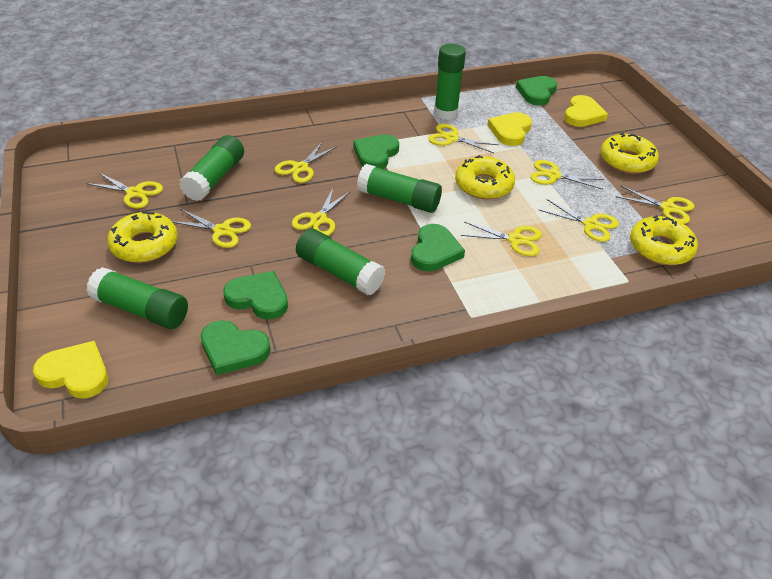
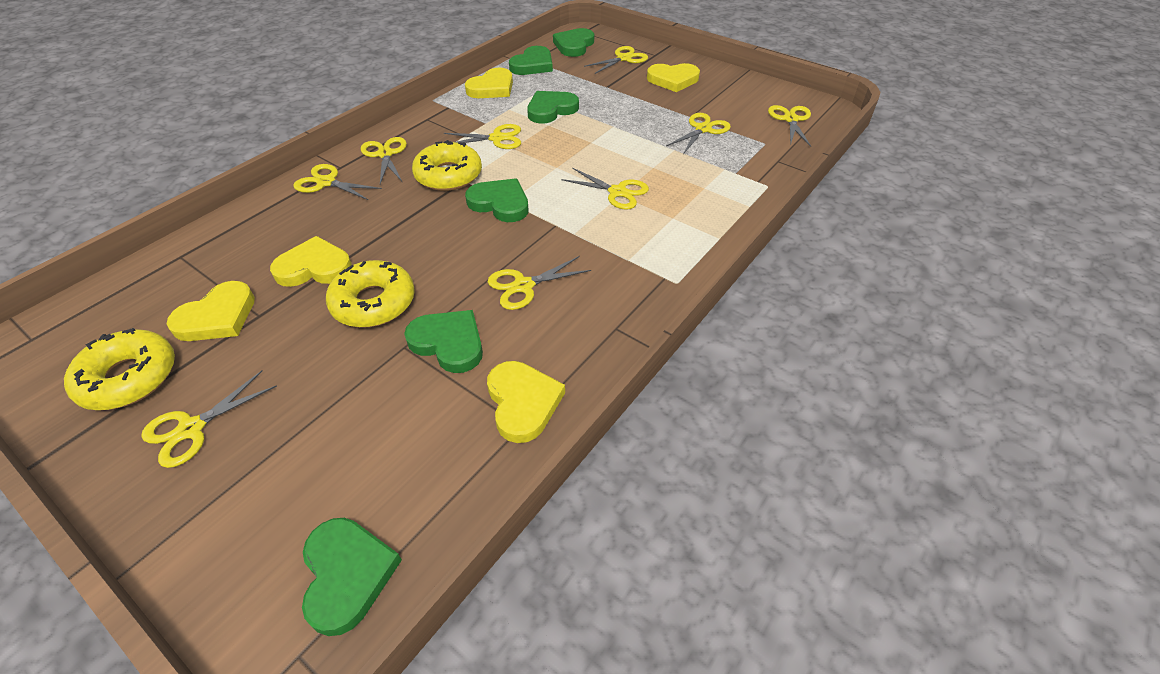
green glue stick: 5 -> 0
green heart: 5 -> 6
yellow donut: 4 -> 3
yellow heart: 3 -> 5

